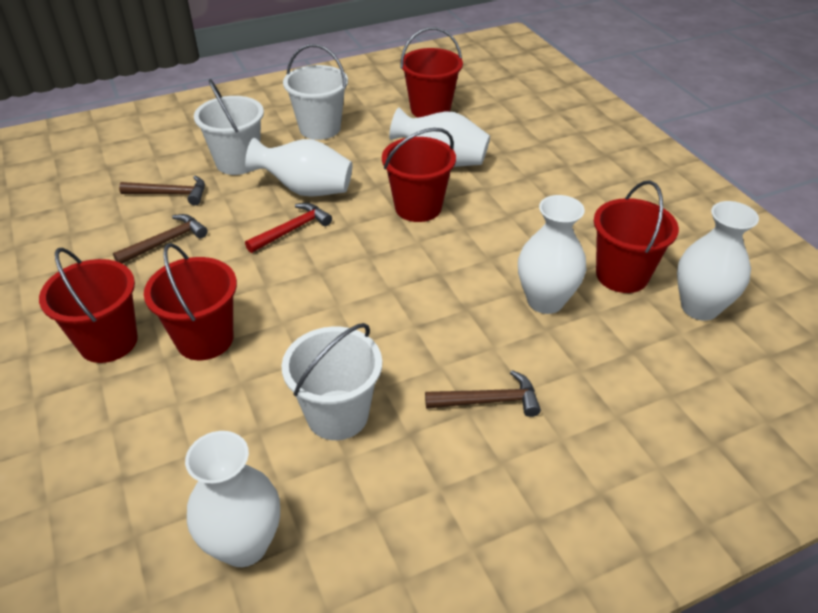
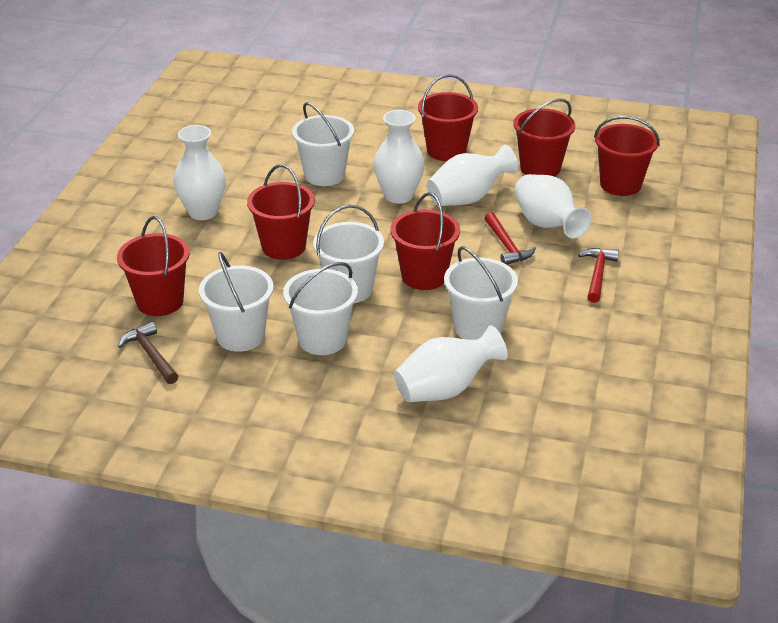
brown hammer: 3 -> 1
red bucket: 5 -> 6
red hammer: 1 -> 2
white bucket: 3 -> 5

